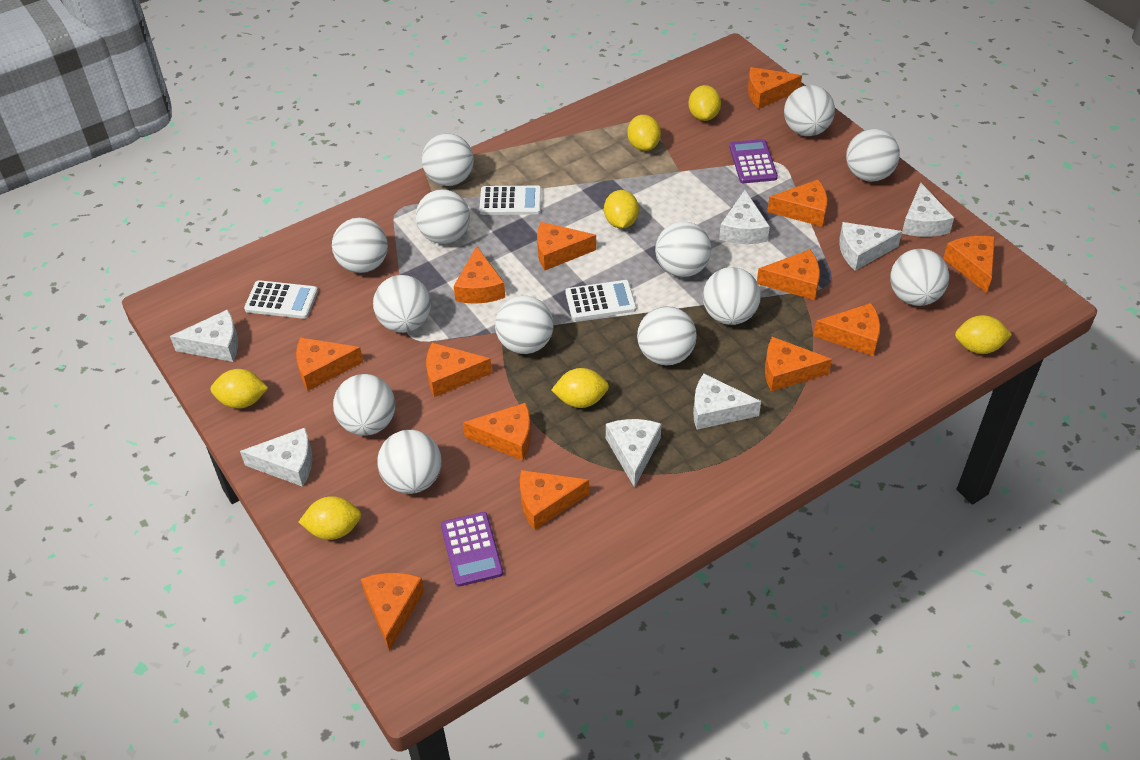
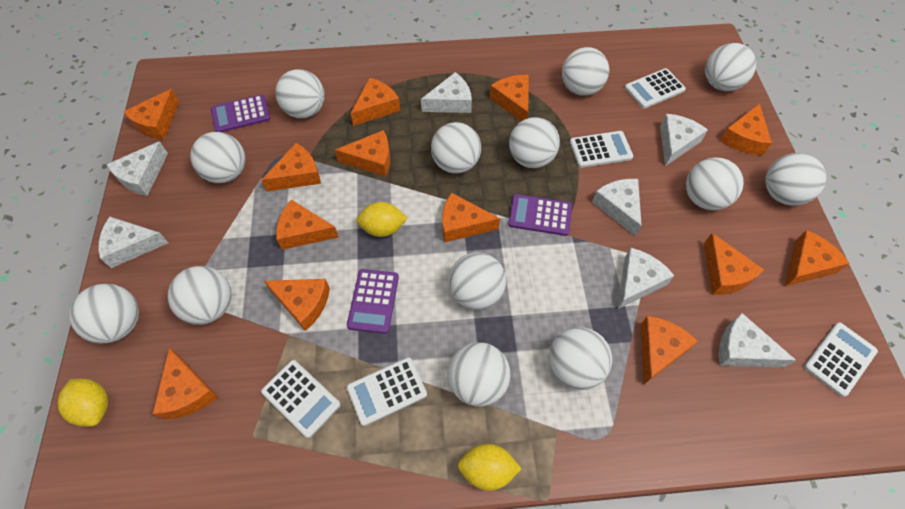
purple calculator: 2 -> 3
white calculator: 3 -> 5
yellow lemon: 7 -> 3

